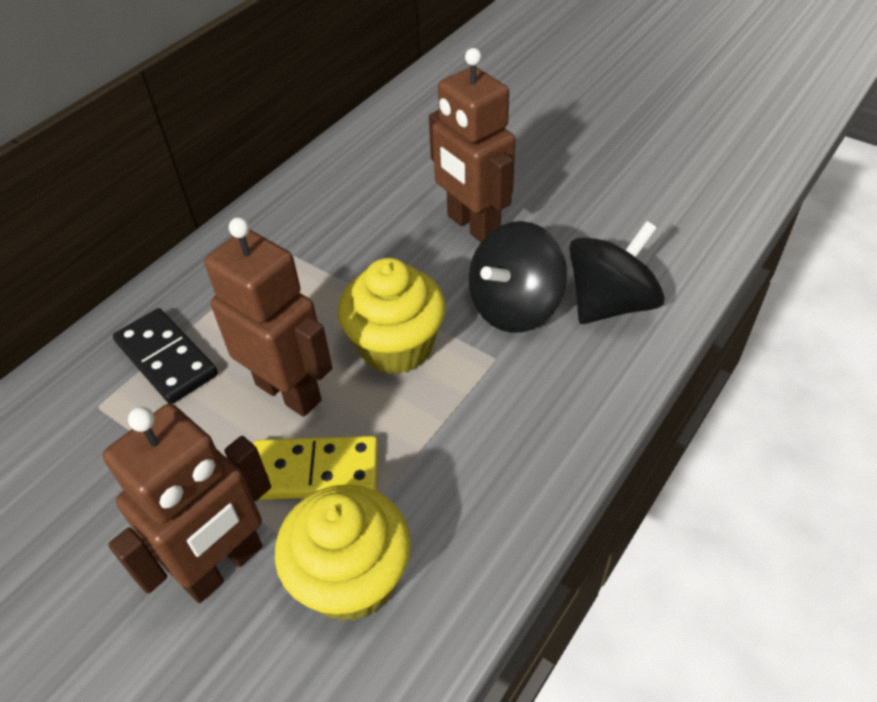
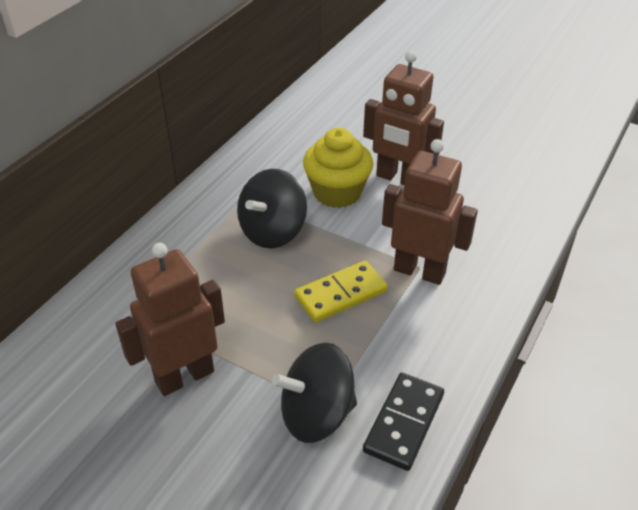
yellow cupcake: 2 -> 1

